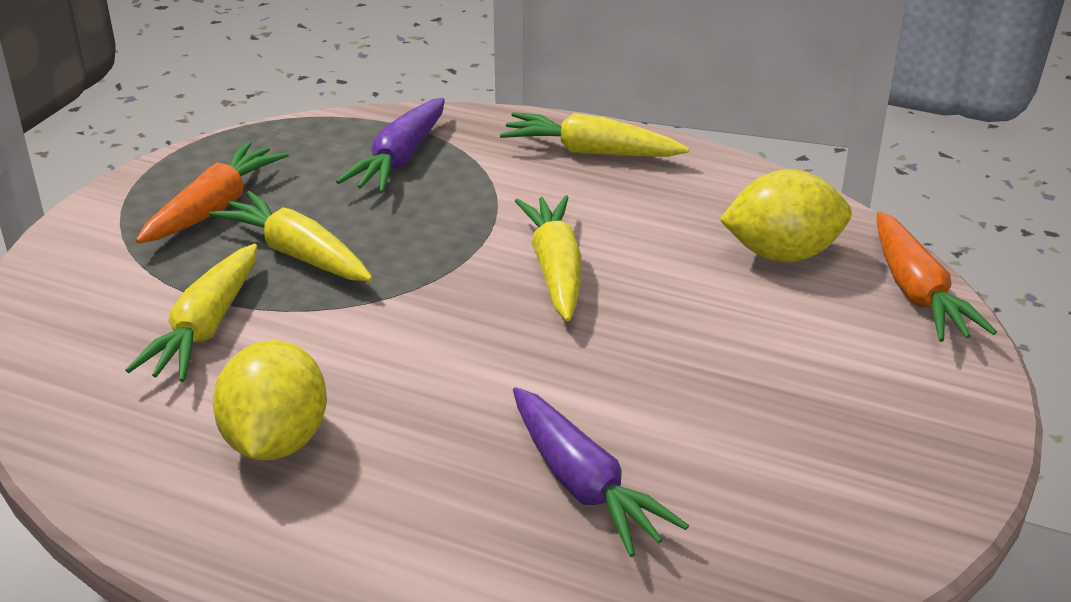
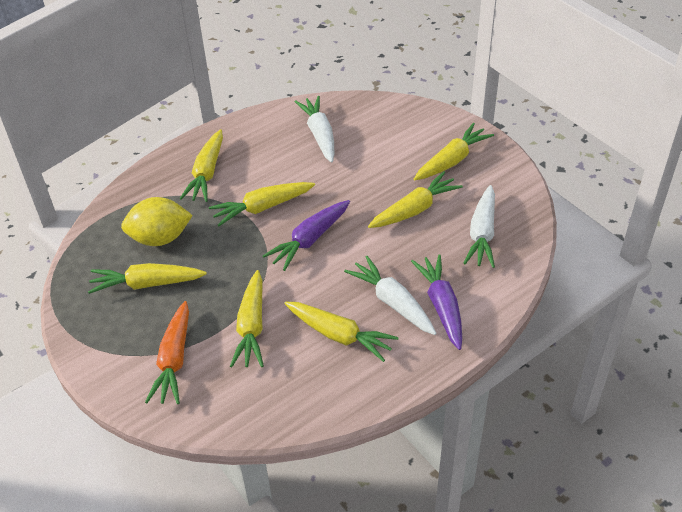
orange carrot: 2 -> 1
white carrot: 0 -> 3
yellow carrot: 4 -> 7
yellow lemon: 2 -> 1

